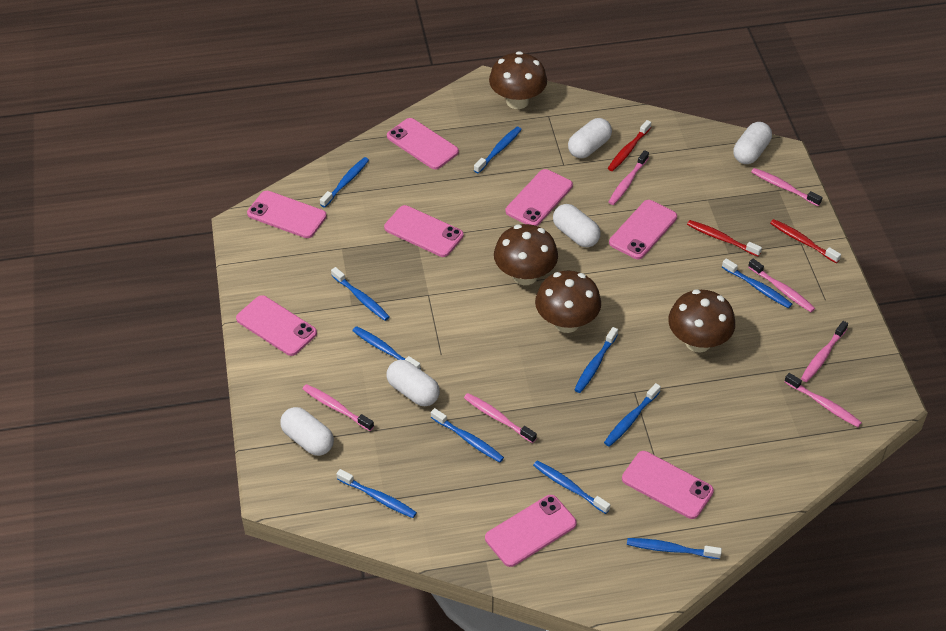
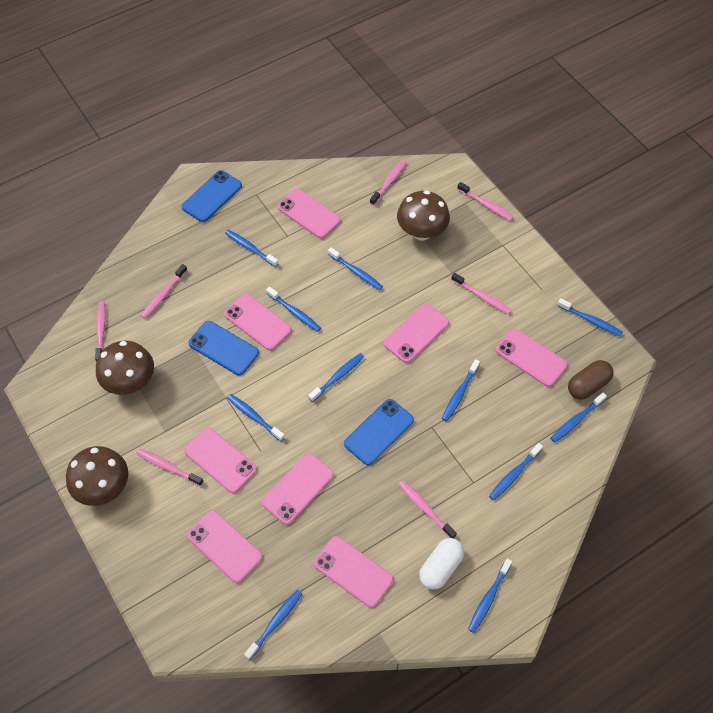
blue phone: 0 -> 3
brown capsule: 0 -> 1
brown mushroom: 4 -> 3
red toothbrush: 3 -> 0
white capsule: 5 -> 1

